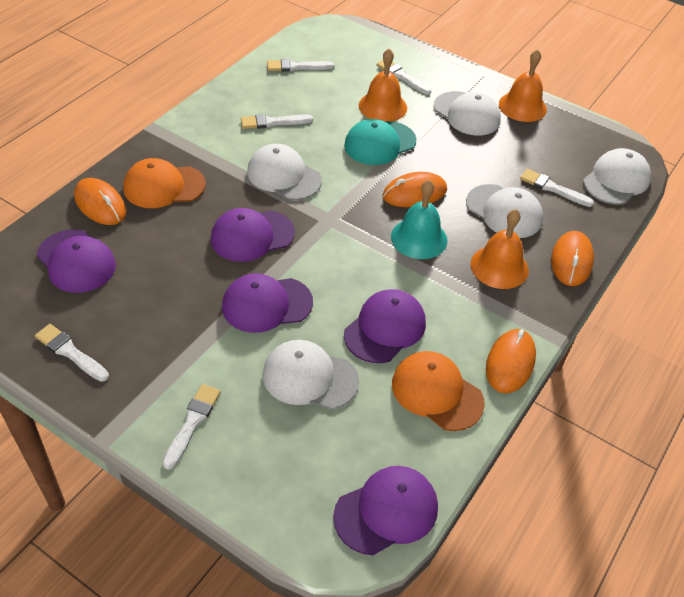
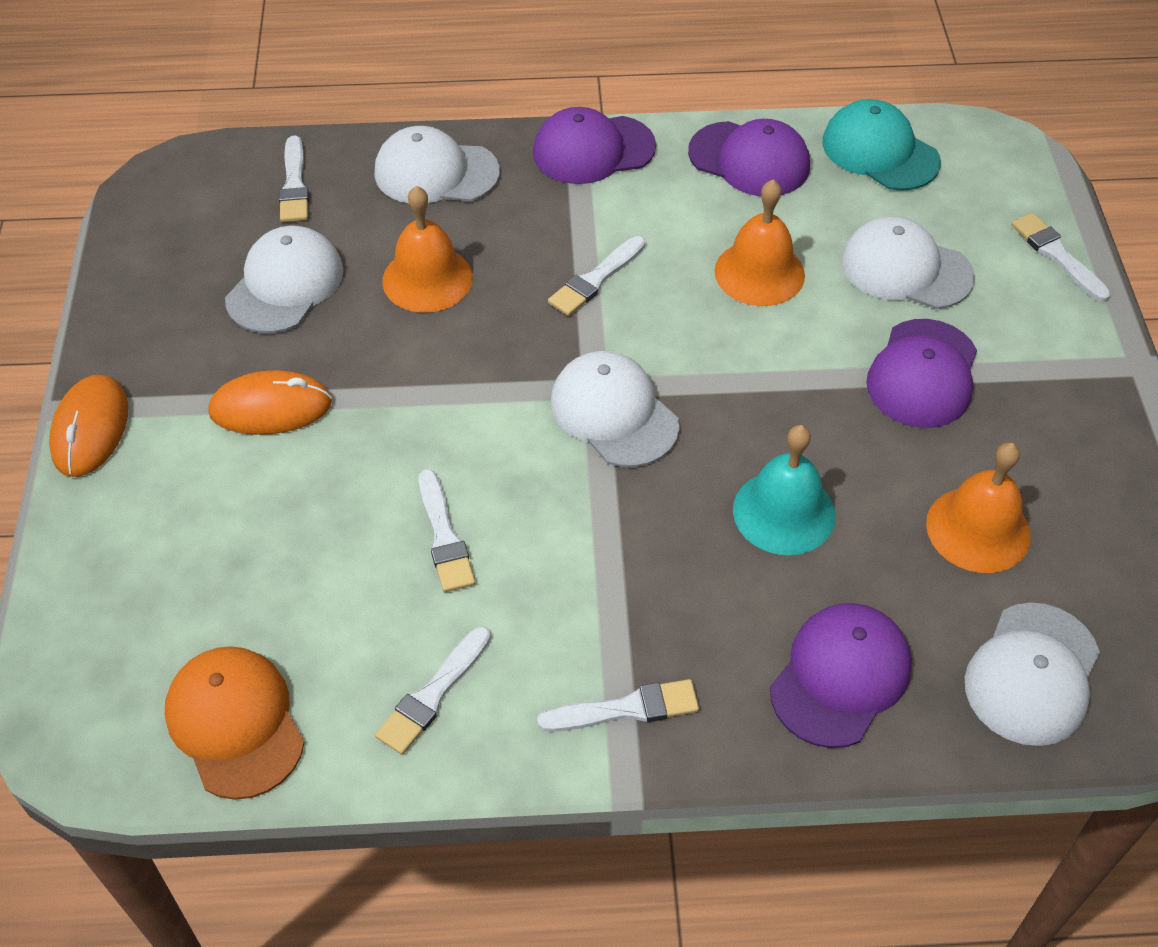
orange cap: 2 -> 1
orange mouse: 4 -> 2
purple cap: 5 -> 4

